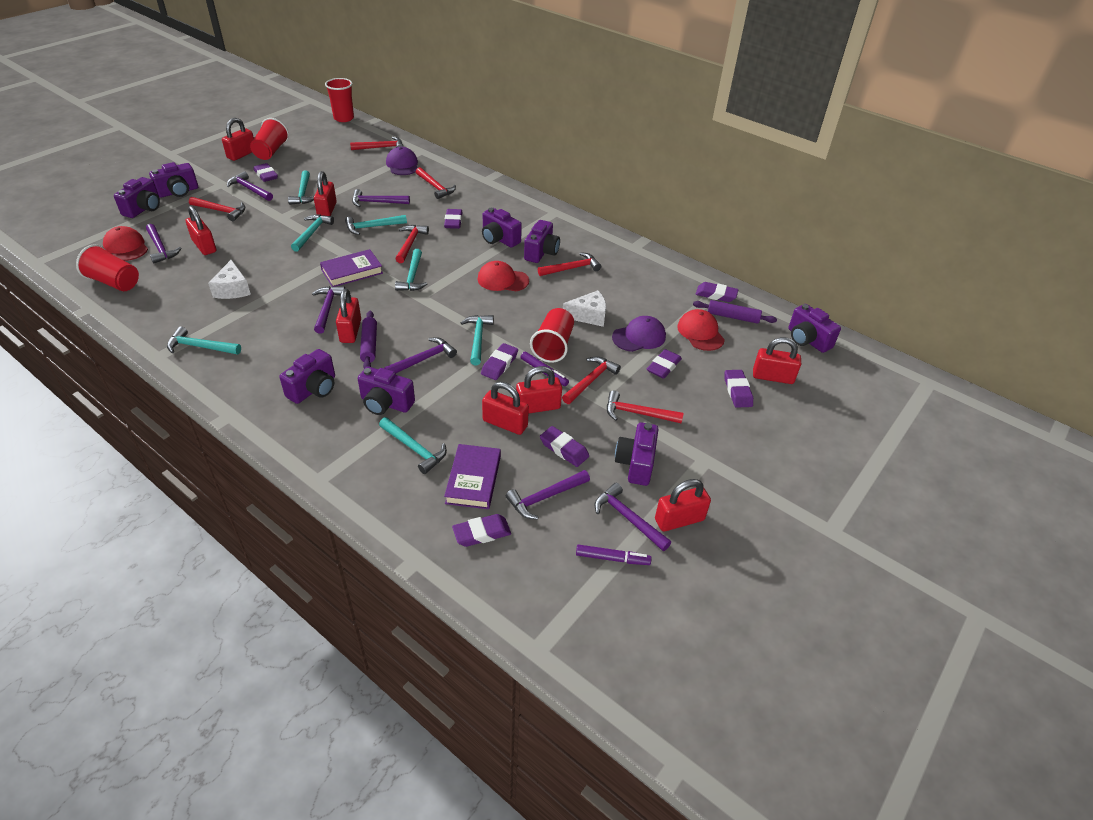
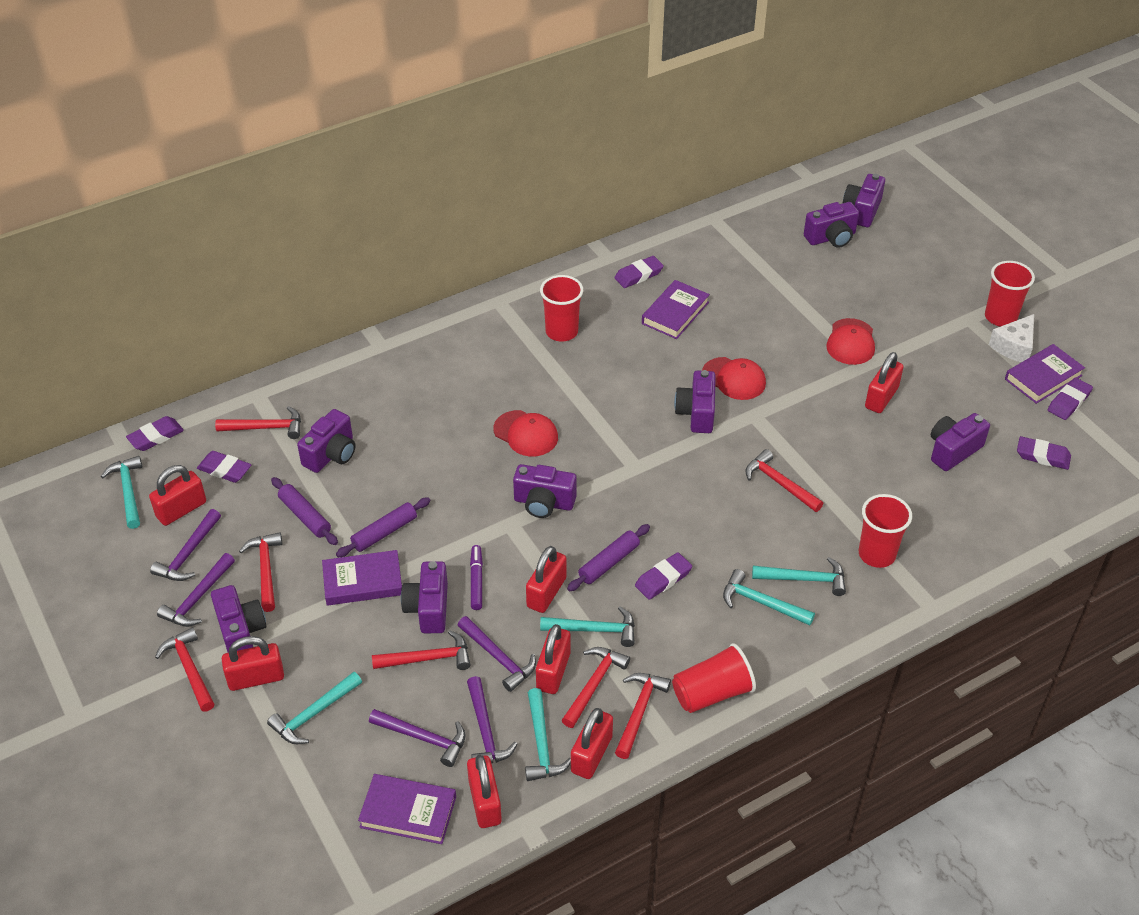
purple book: 2 -> 4
purple cap: 2 -> 0
purple eraser: 8 -> 6
purple hammer: 7 -> 5
purple marker: 2 -> 1
purple rolling pin: 2 -> 3
red padlock: 8 -> 7
turquoise hammer: 7 -> 6
white cheese: 2 -> 1

